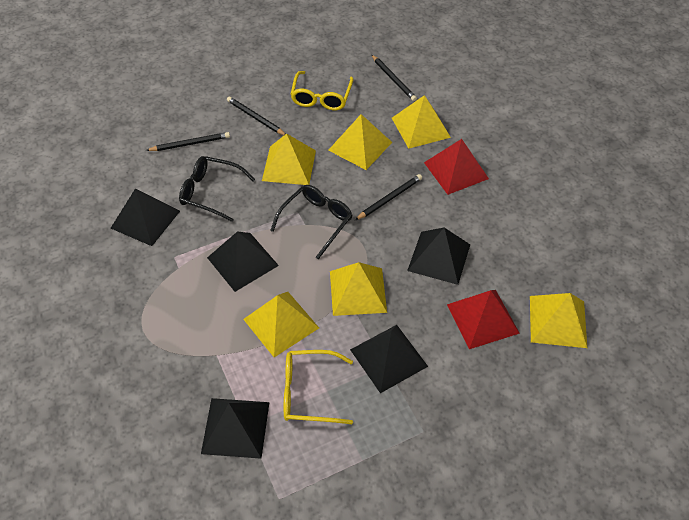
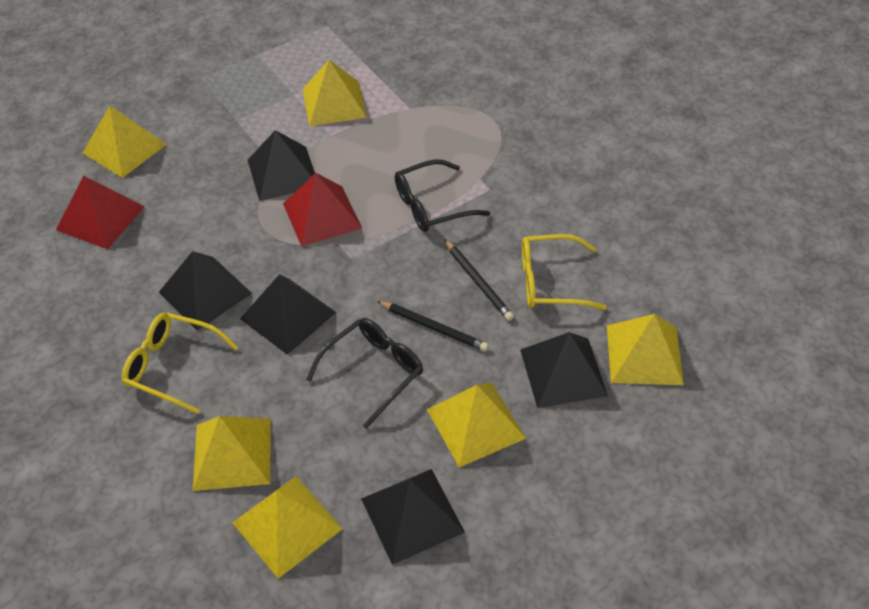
black pencil: 4 -> 2

